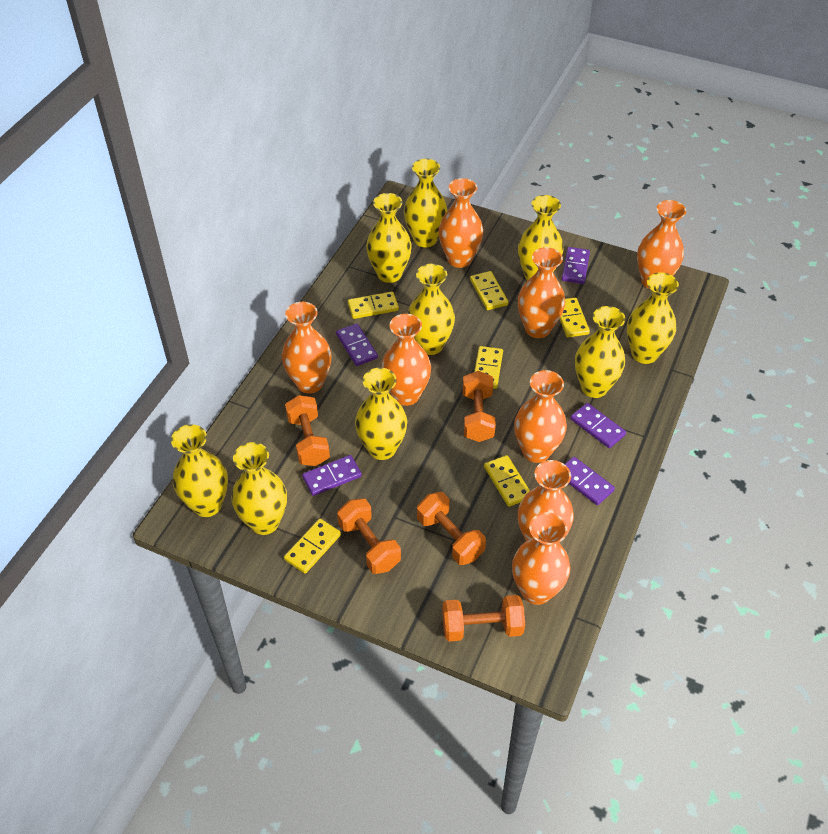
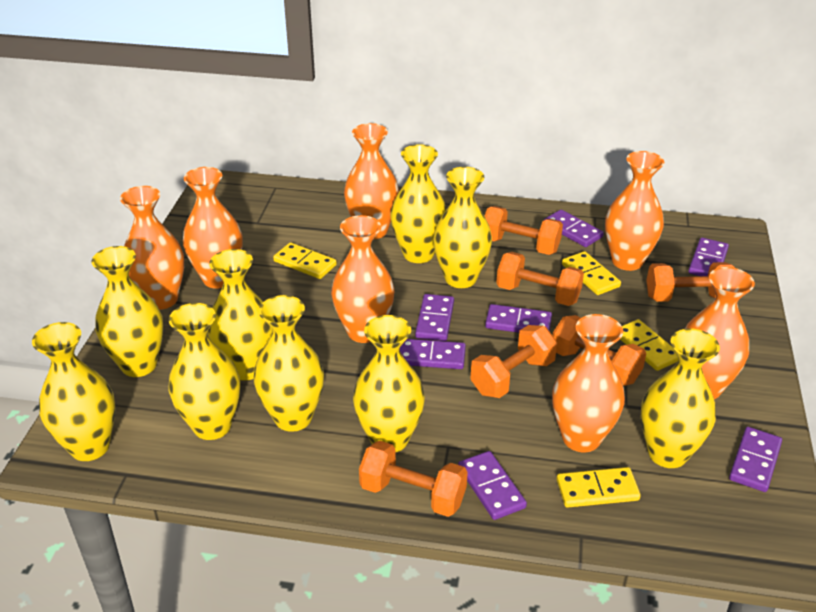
orange dumbbell: 5 -> 6
orange vase: 8 -> 7
purple domino: 5 -> 7
yellow domino: 6 -> 4

